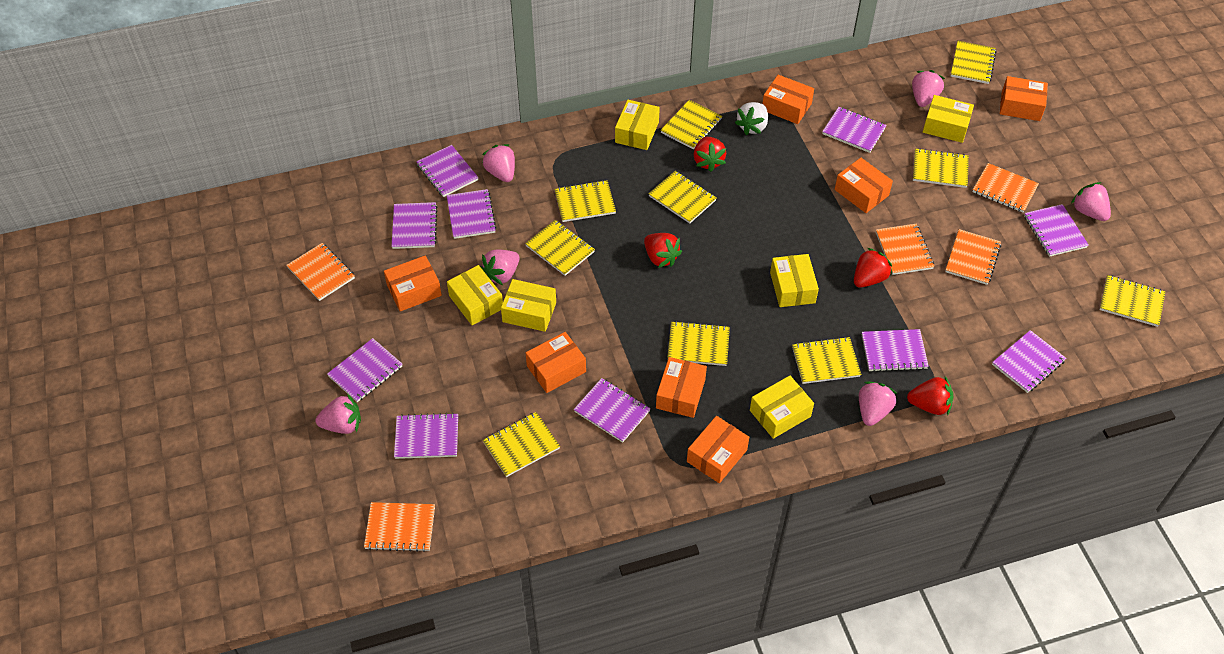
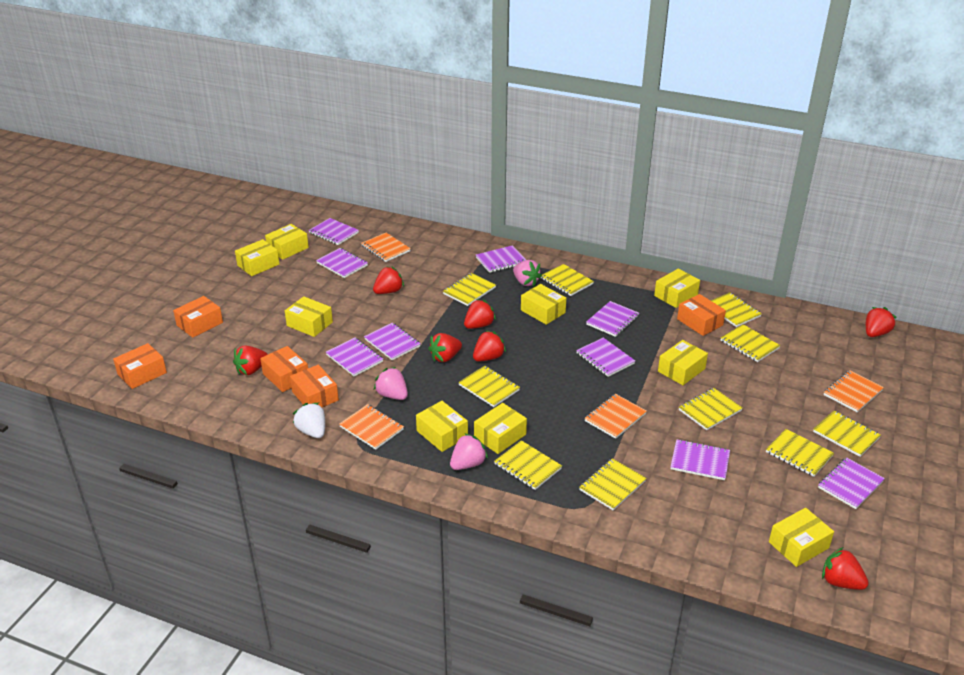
orange box: 7 -> 5
orange notebook: 5 -> 4
pink strawberry: 6 -> 3
purple notebook: 10 -> 9
red strawberry: 4 -> 7
yellow box: 6 -> 9

